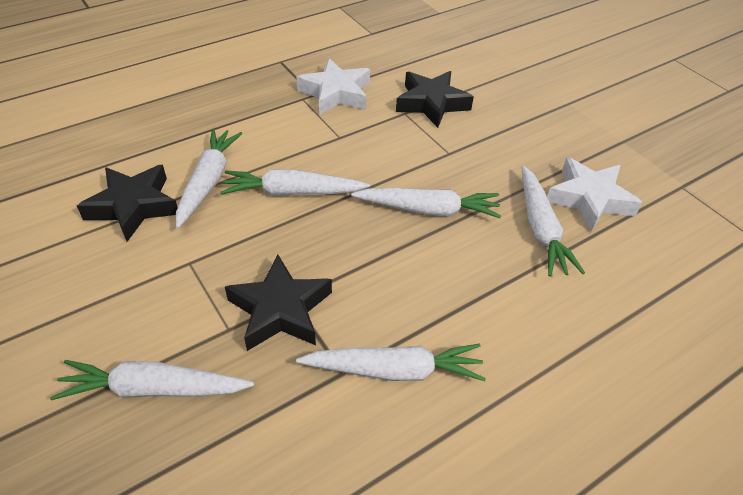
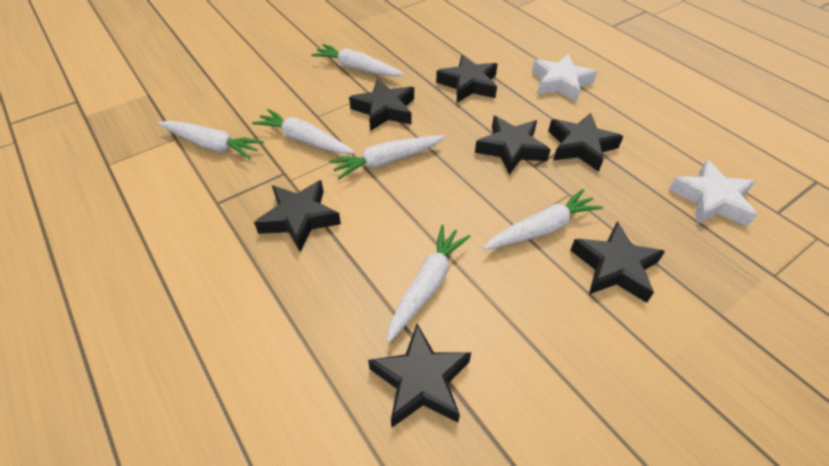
black star: 3 -> 7

